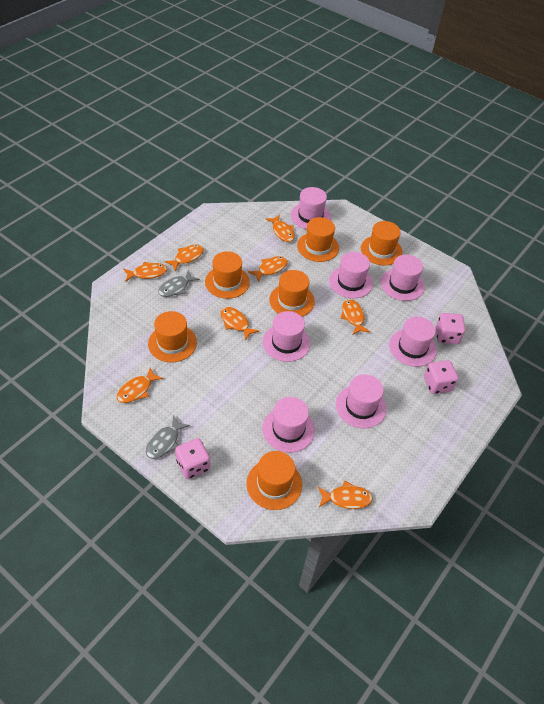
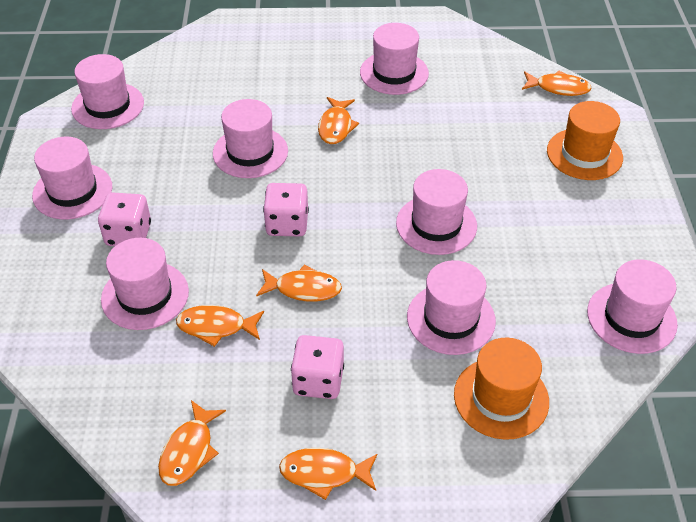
grey fish: 2 -> 0
orange fish: 8 -> 6
orange hat: 6 -> 2
pink hat: 7 -> 8

